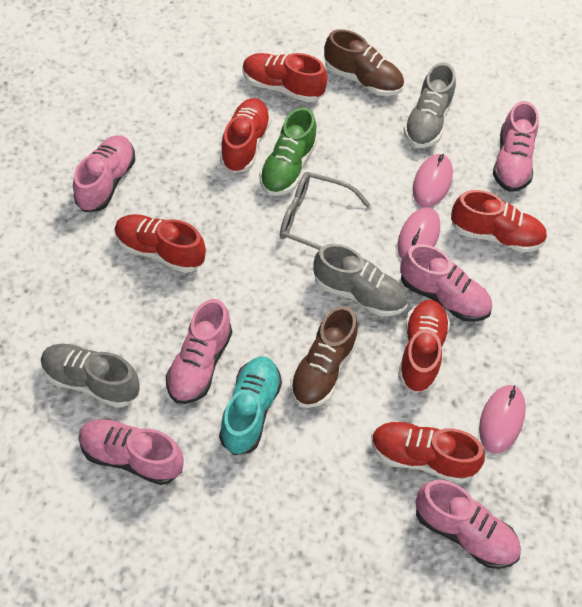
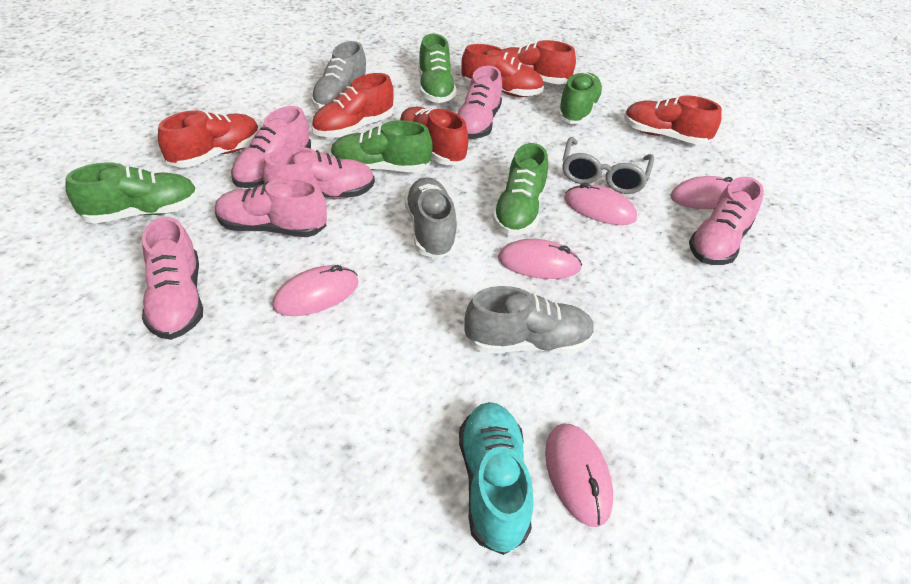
brown shoe: 2 -> 0
green shoe: 1 -> 5
pink mouse: 3 -> 5

